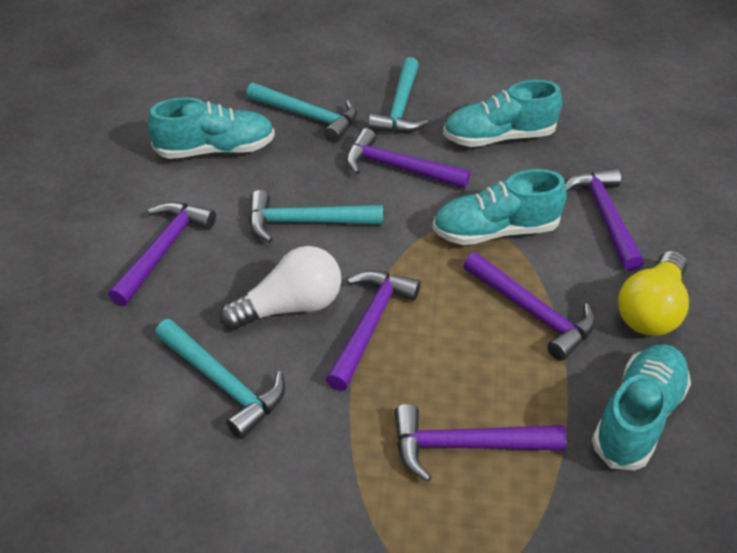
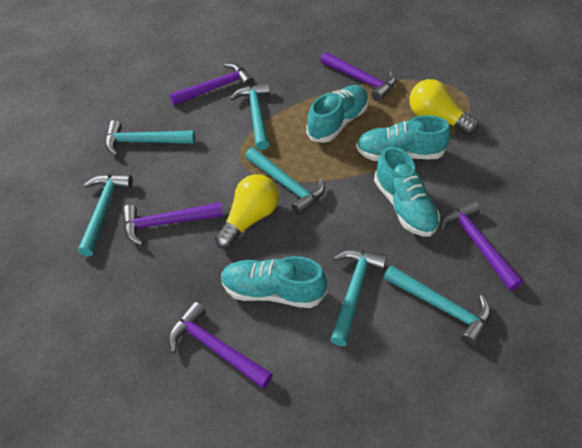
purple hammer: 6 -> 5
turquoise hammer: 4 -> 6
white light bulb: 1 -> 0
yellow light bulb: 1 -> 2

